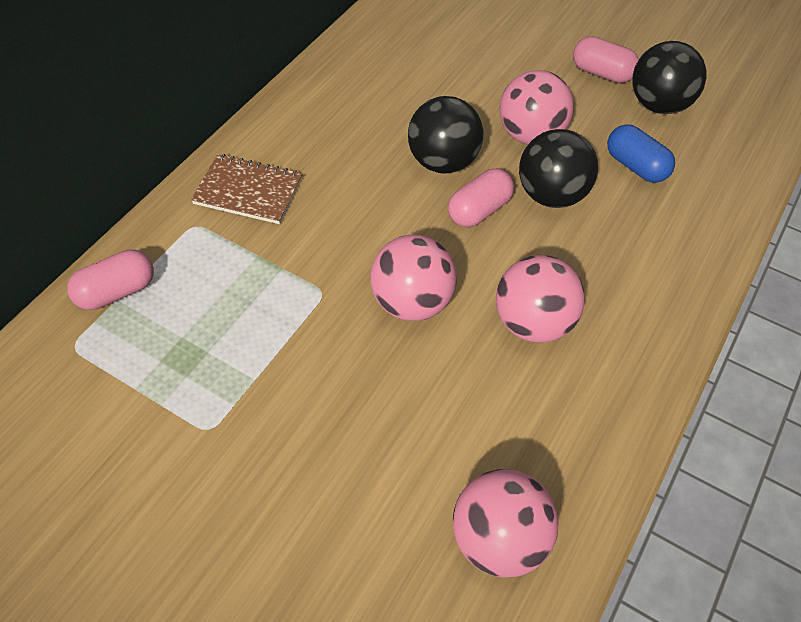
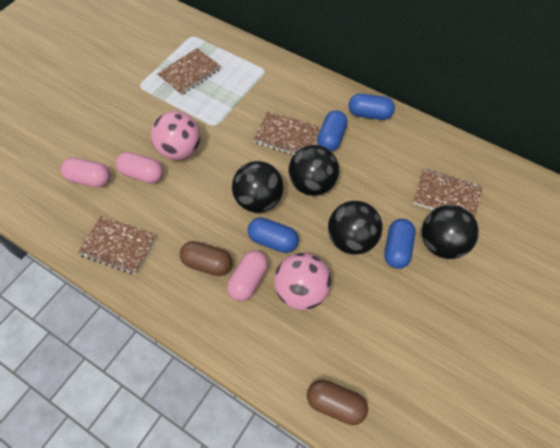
black ball: 3 -> 4
blue capsule: 1 -> 4
brown capsule: 0 -> 2
brown notebook: 1 -> 4
pink ball: 4 -> 2

